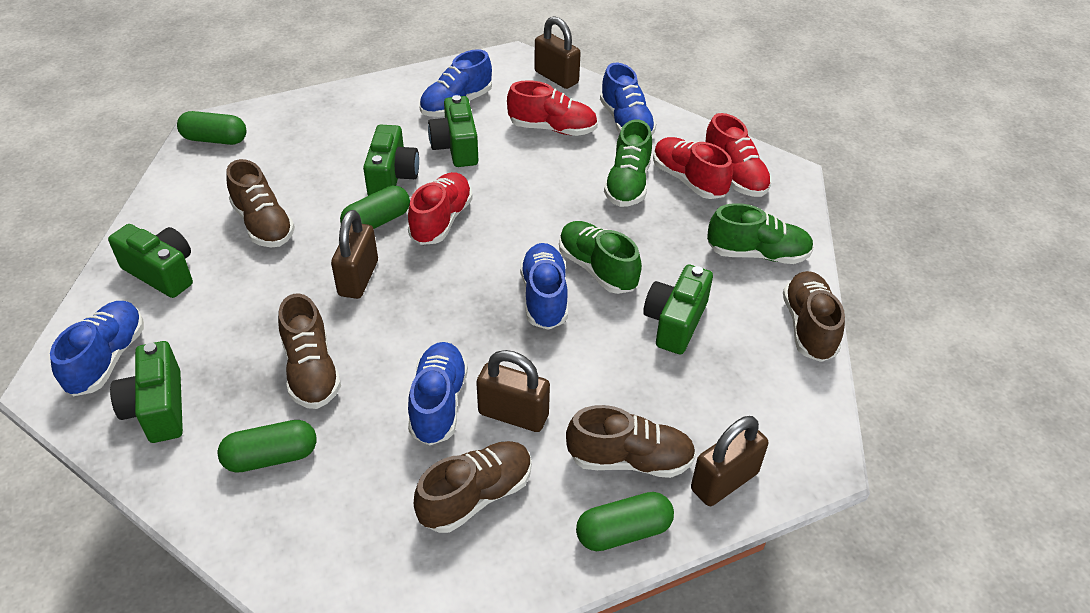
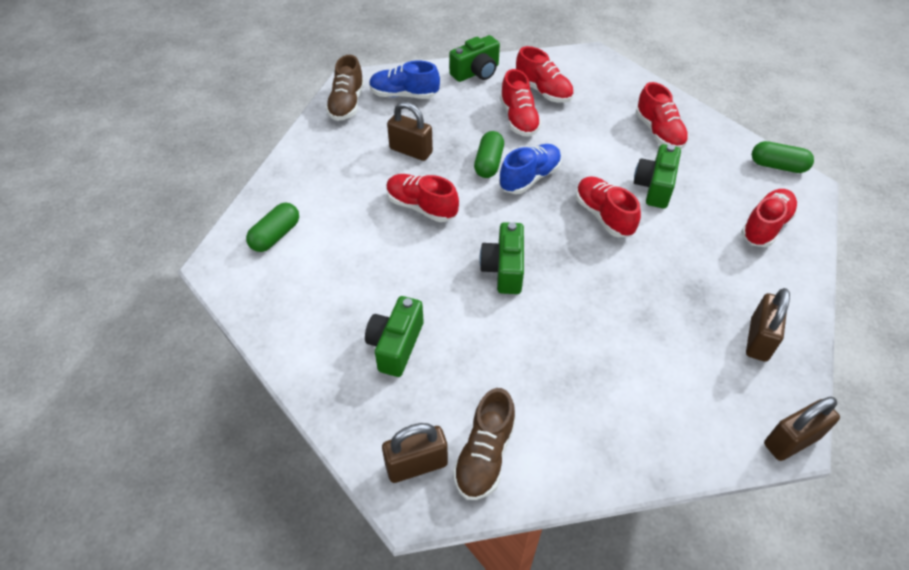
blue shoe: 5 -> 2
brown shoe: 5 -> 2
green camera: 5 -> 4
green capsule: 4 -> 3
green shoe: 3 -> 0
red shoe: 4 -> 6

